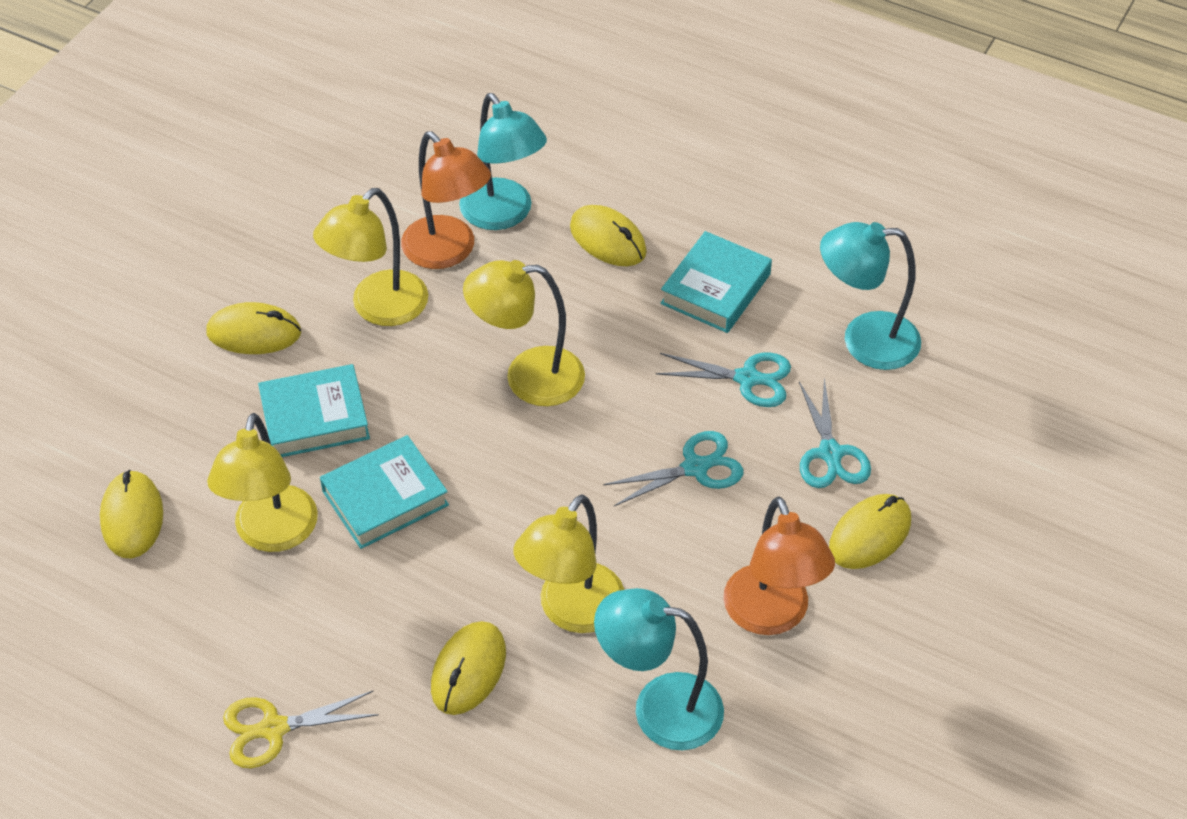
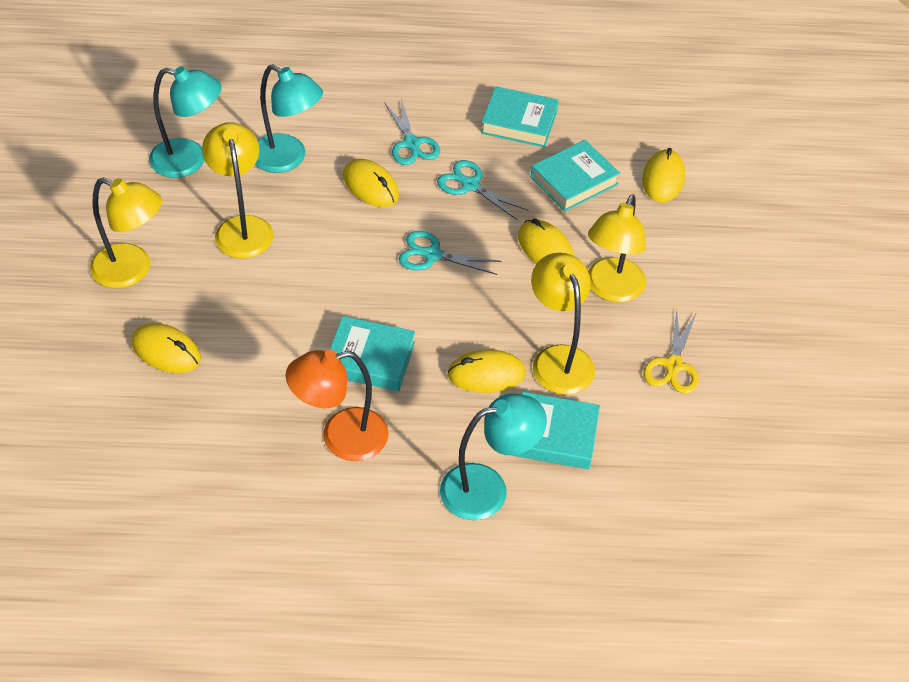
orange lamp: 2 -> 1
turquoise book: 3 -> 4

